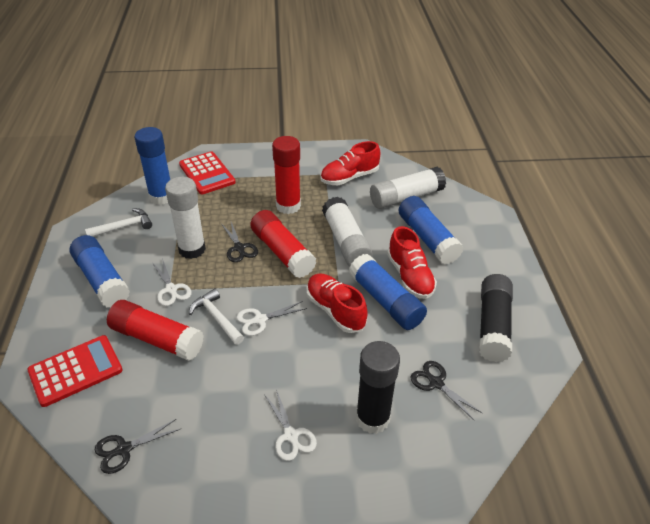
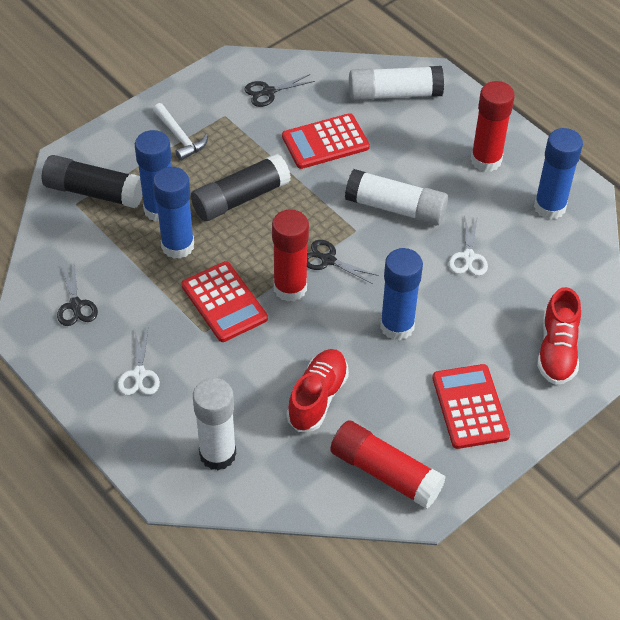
red calculator: 2 -> 3
red shoe: 3 -> 2
white hammer: 2 -> 1
white scissors: 3 -> 2

